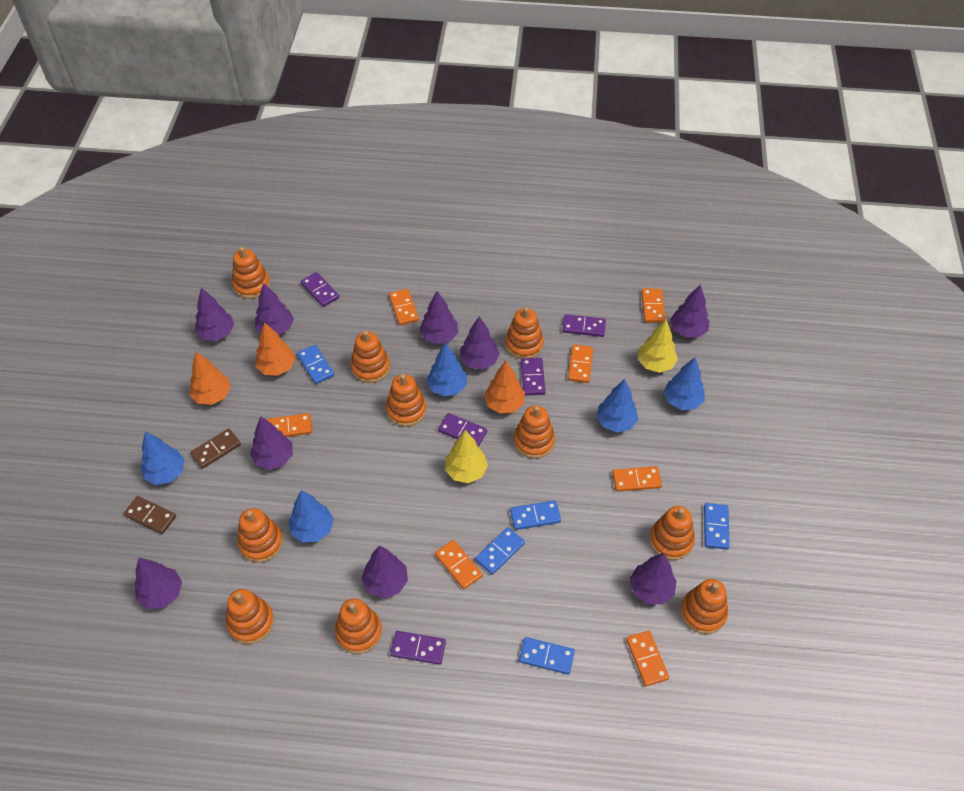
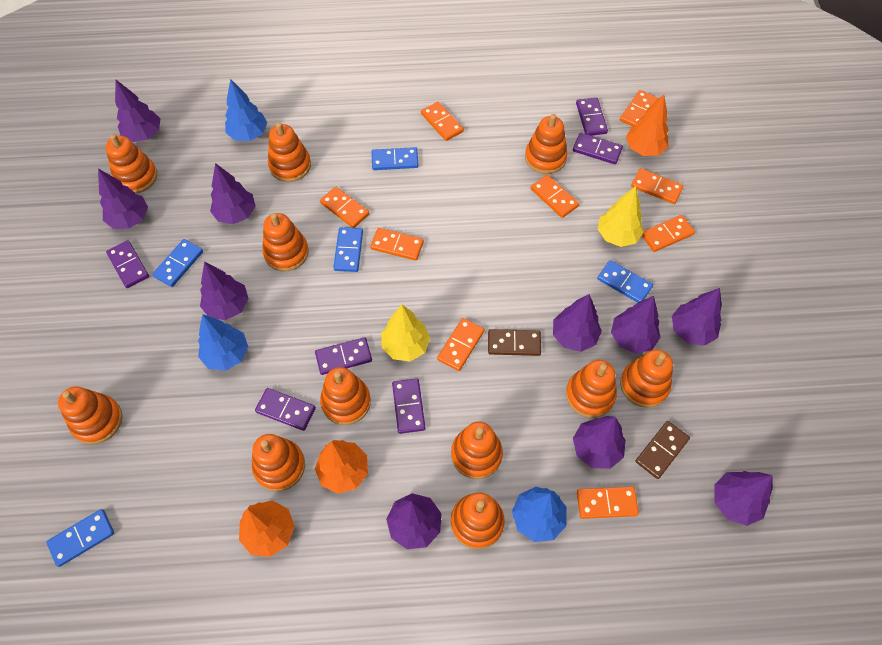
blue tree: 5 -> 3
orange domino: 7 -> 9
orange stacking toy: 10 -> 11
purple domino: 5 -> 6
purple tree: 9 -> 10

